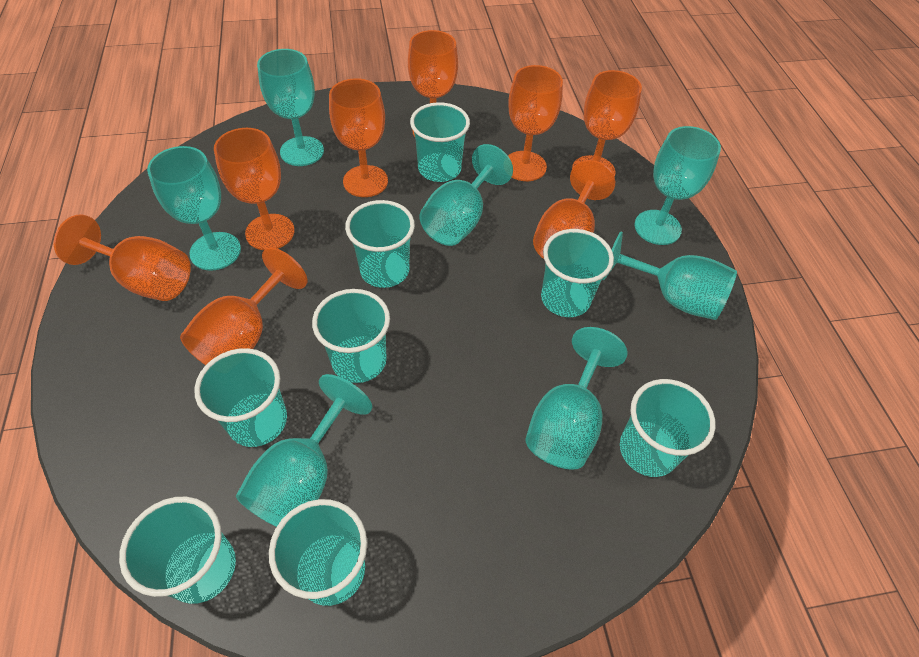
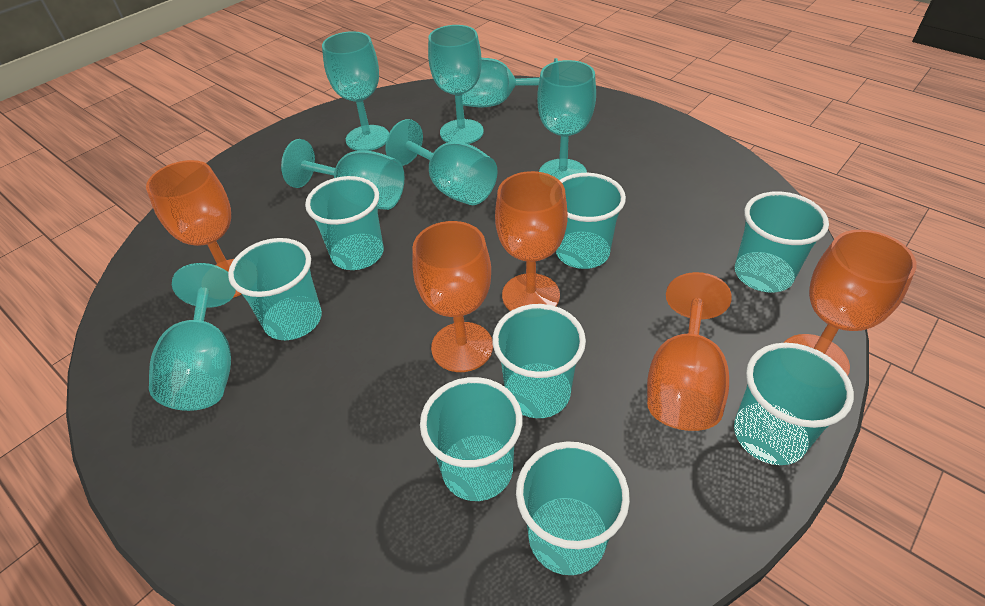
orange goblet: 8 -> 5

